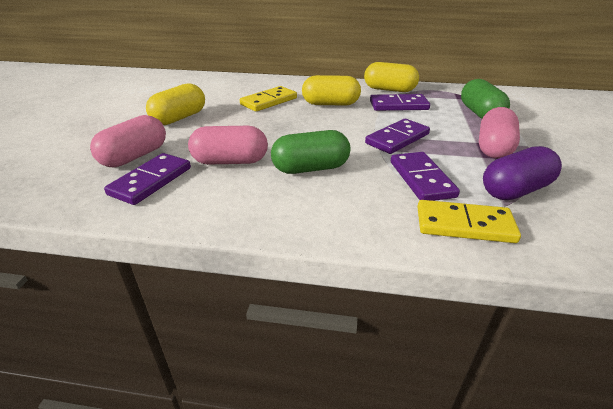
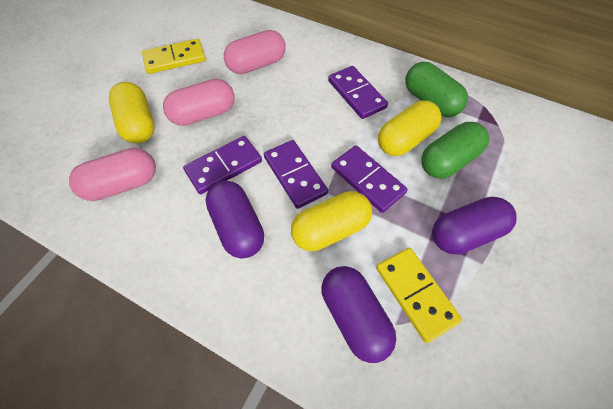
purple capsule: 1 -> 3

